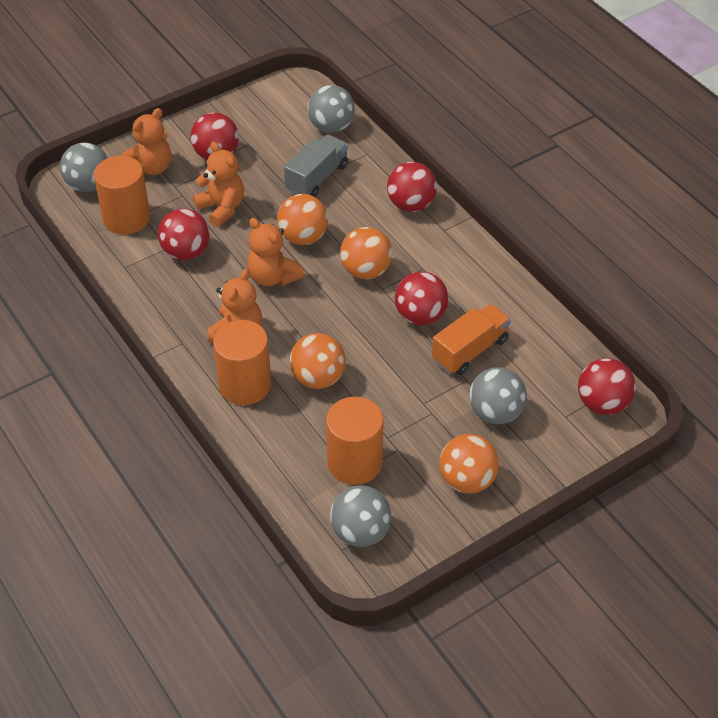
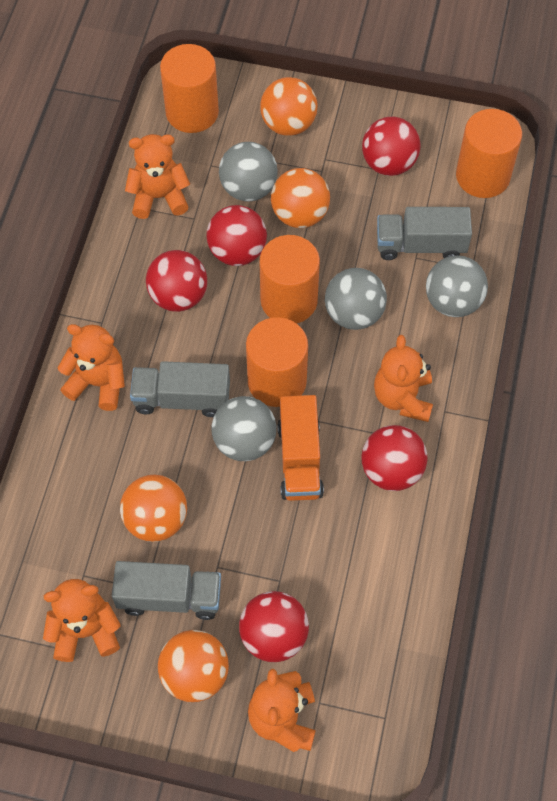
grey truck: 1 -> 3
orange cylinder: 3 -> 4
orange teddy bear: 4 -> 5

